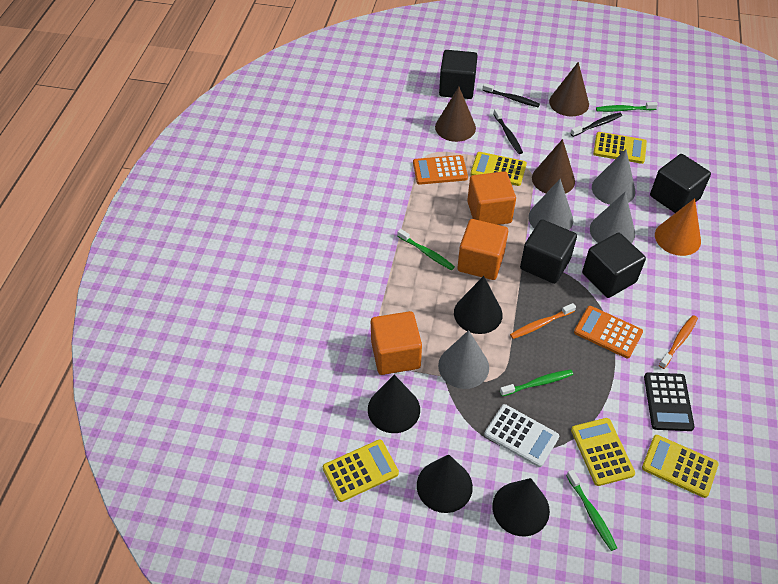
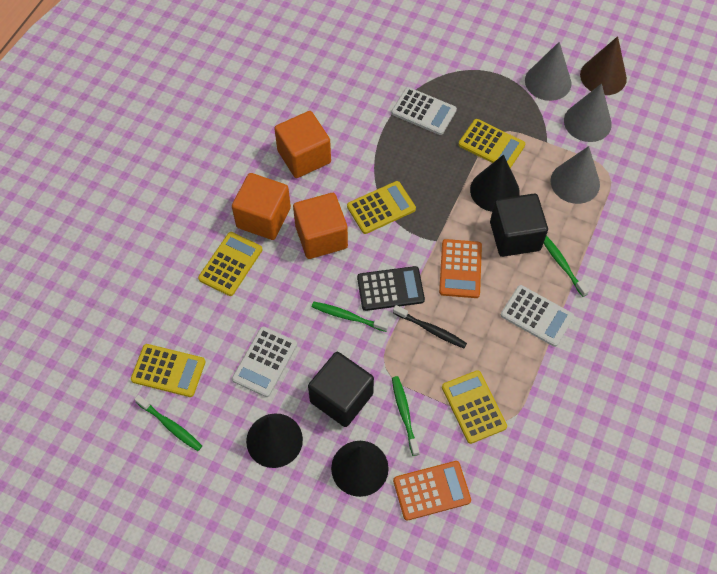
black cone: 4 -> 3
black cube: 4 -> 2
black toothbrush: 3 -> 1
brown cone: 3 -> 1
grey cone: 4 -> 3
orange cone: 1 -> 0
orange toothbrush: 2 -> 0
white calculator: 1 -> 3

